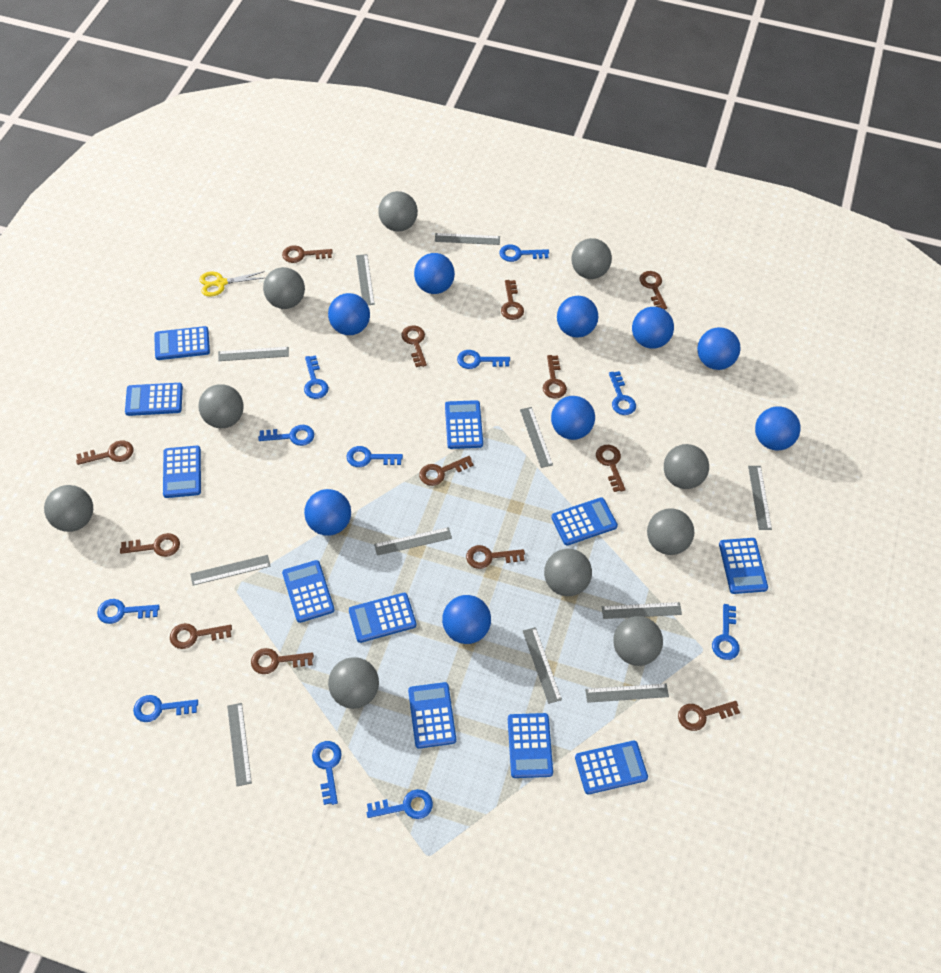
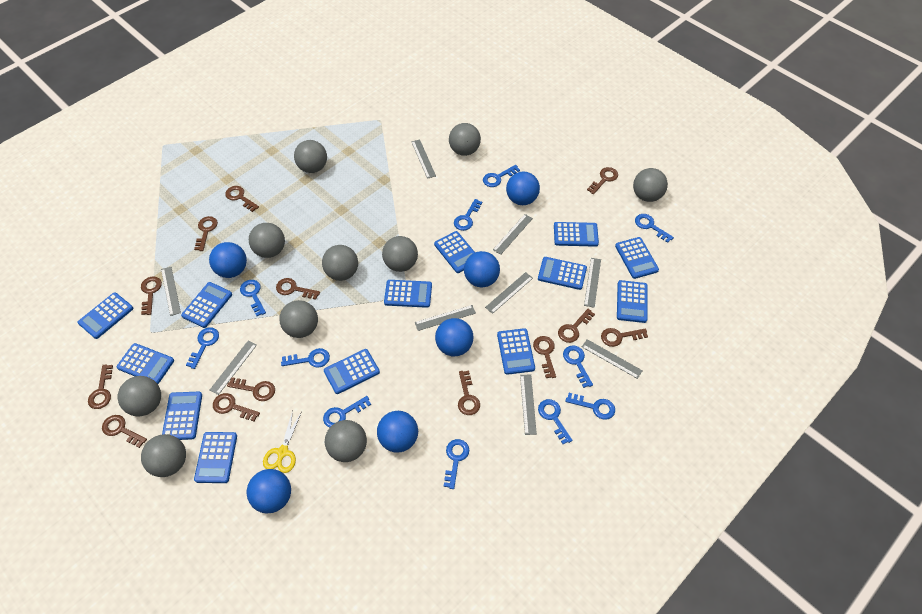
blue ball: 9 -> 6
blue calculator: 11 -> 13
grey ruler: 11 -> 9

